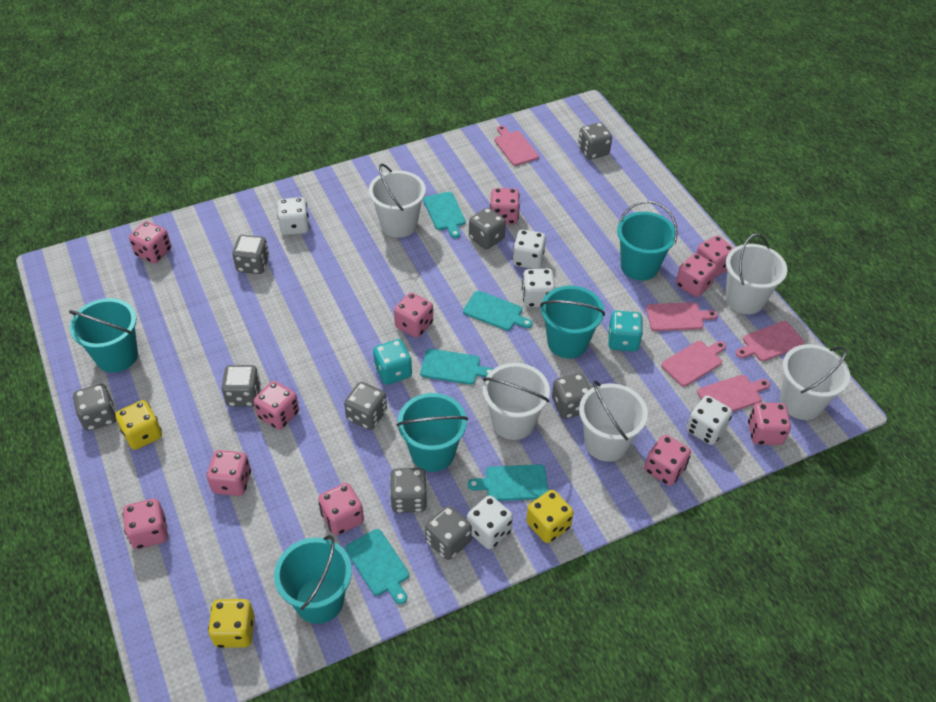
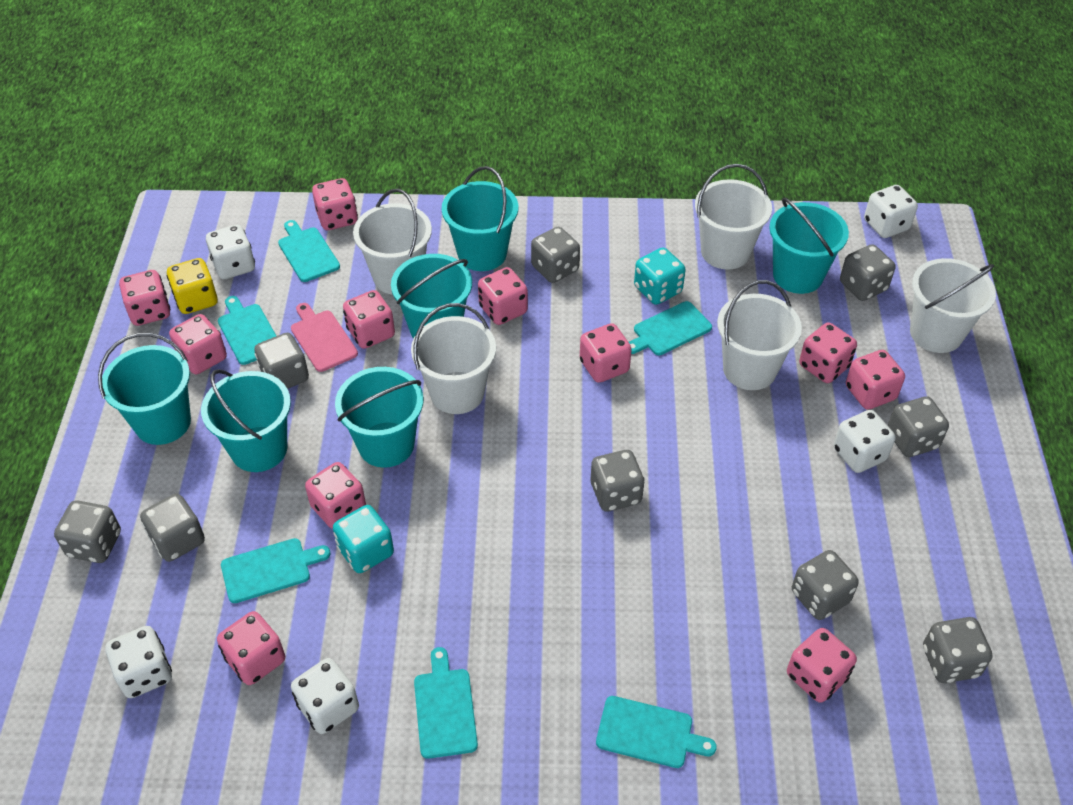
pink cutting board: 5 -> 1
turquoise bucket: 5 -> 6
turquoise cutting board: 5 -> 6
yellow dice: 3 -> 1

